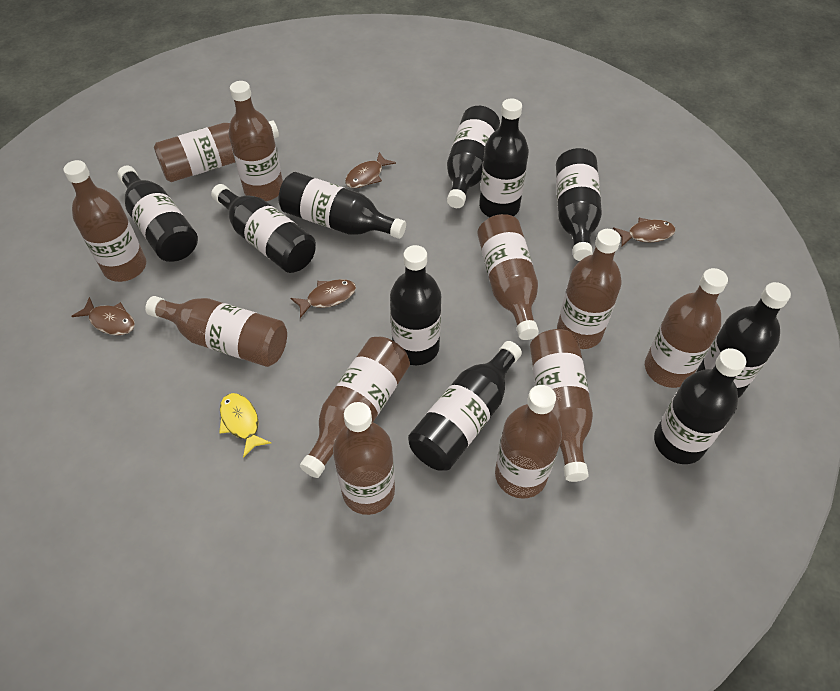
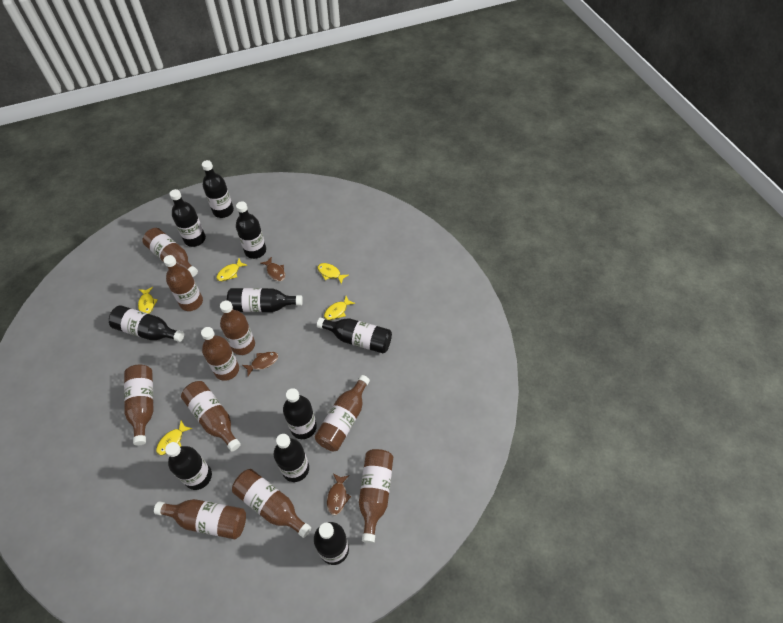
brown bottle: 11 -> 10
brown fish: 4 -> 3
yellow fish: 1 -> 5

